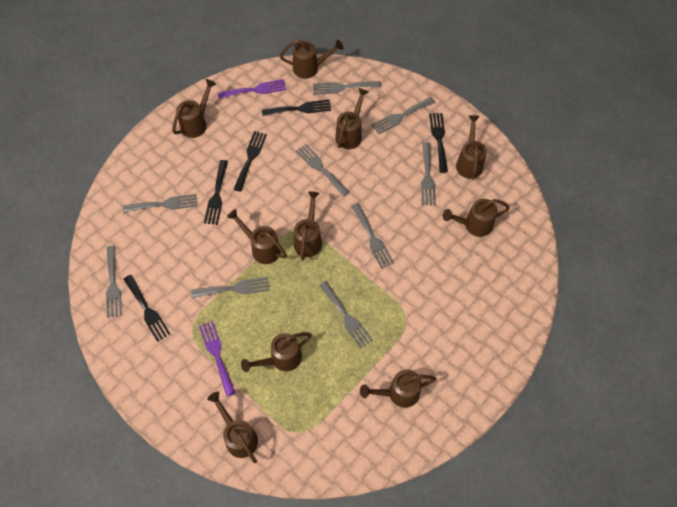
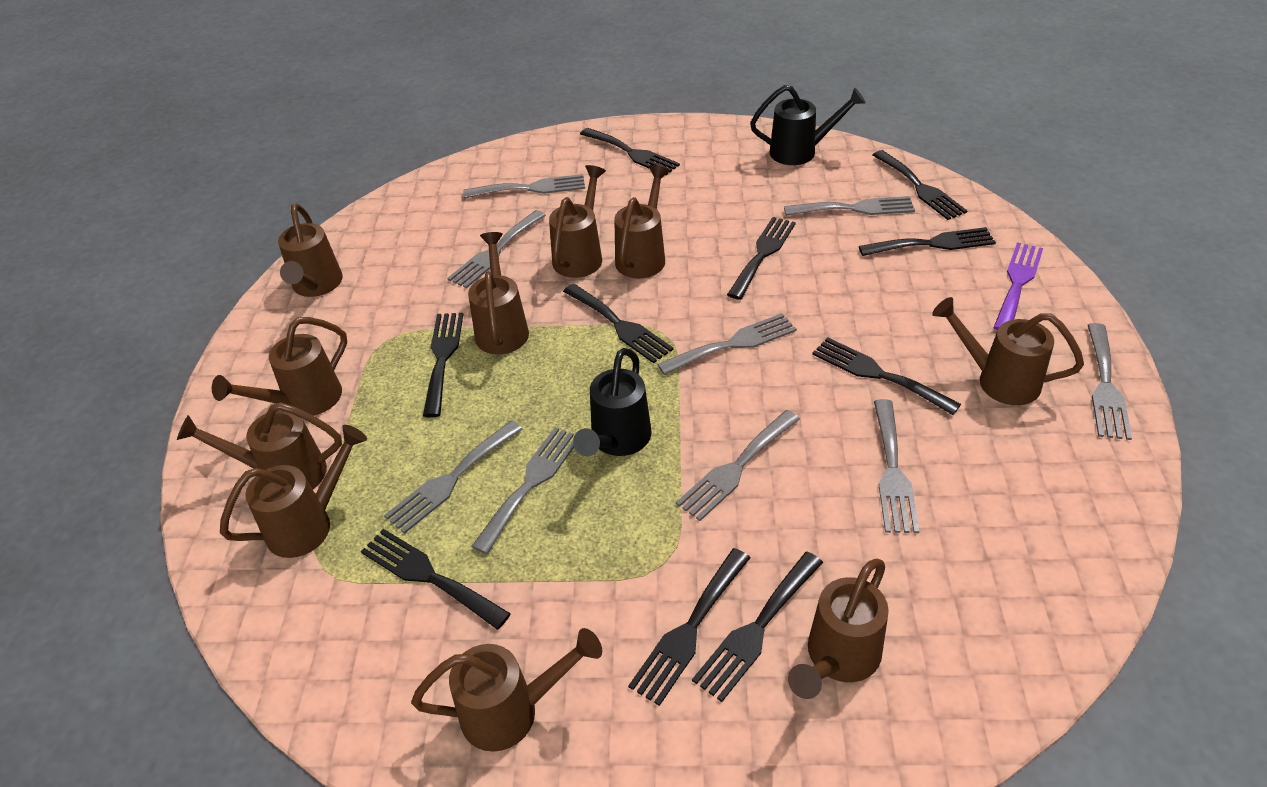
black fork: 5 -> 10
black watering can: 0 -> 2
purple fork: 2 -> 1

